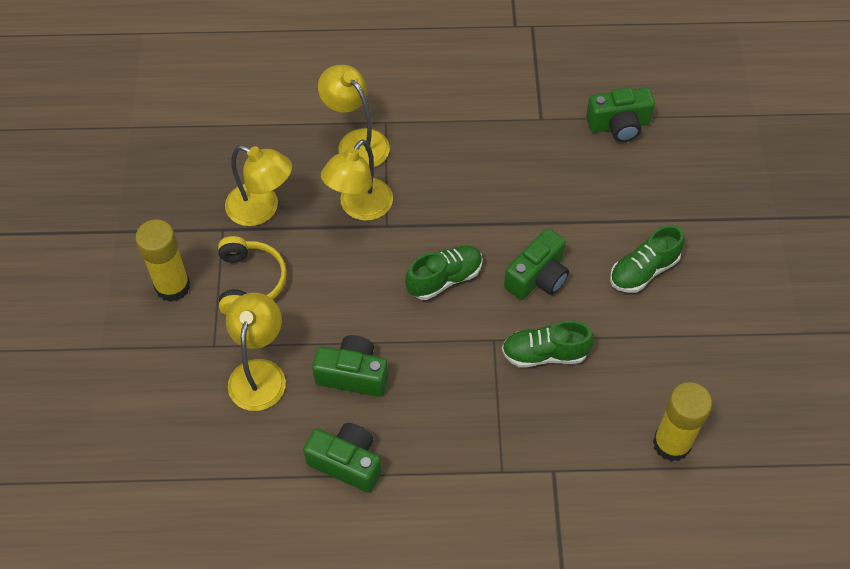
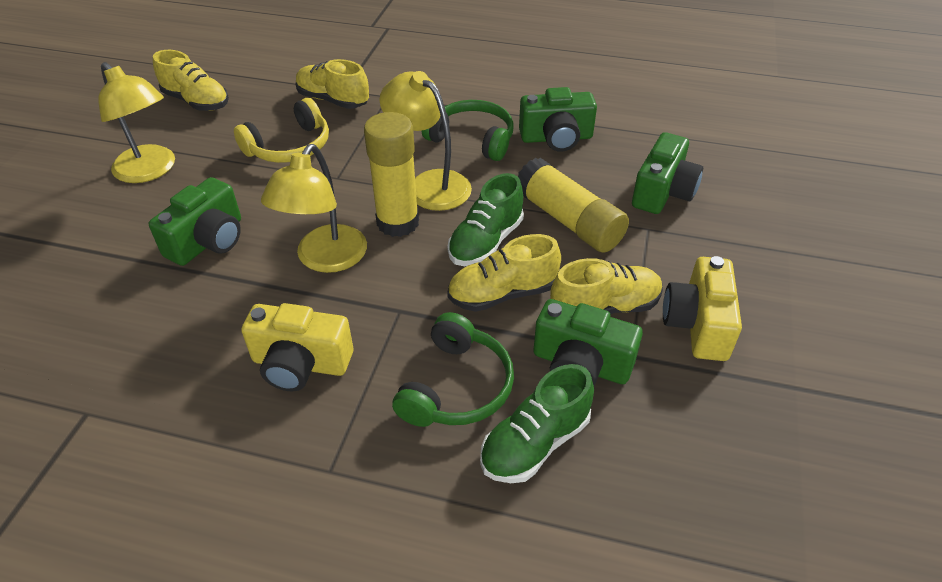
green headphones: 0 -> 2
green shoe: 3 -> 2
yellow camera: 0 -> 2
yellow lamp: 4 -> 3
yellow shoe: 0 -> 4

